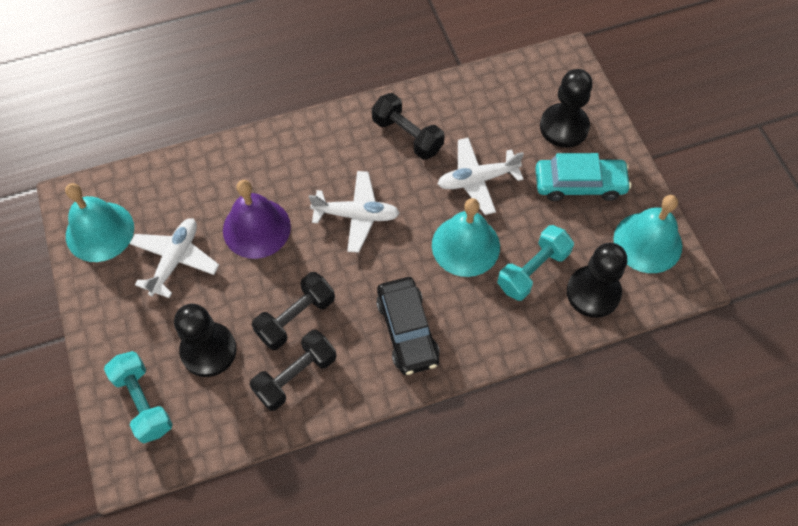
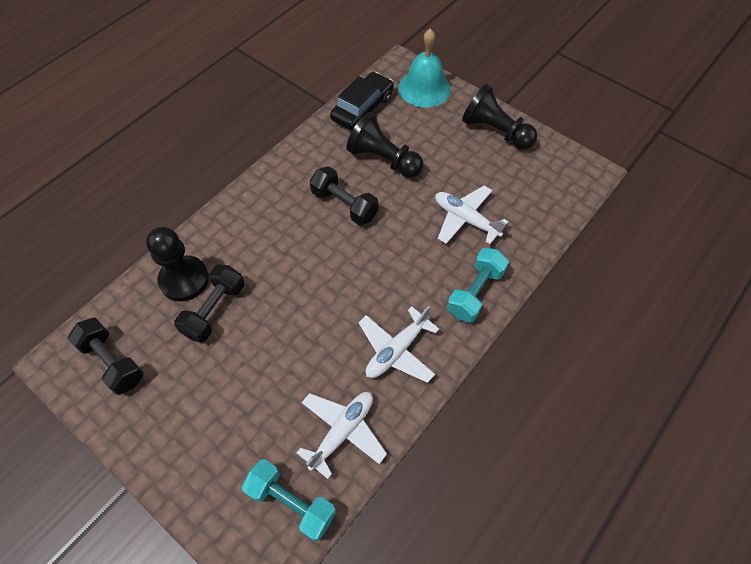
purple bell: 1 -> 0
turquoise bell: 3 -> 1
turquoise car: 1 -> 0

